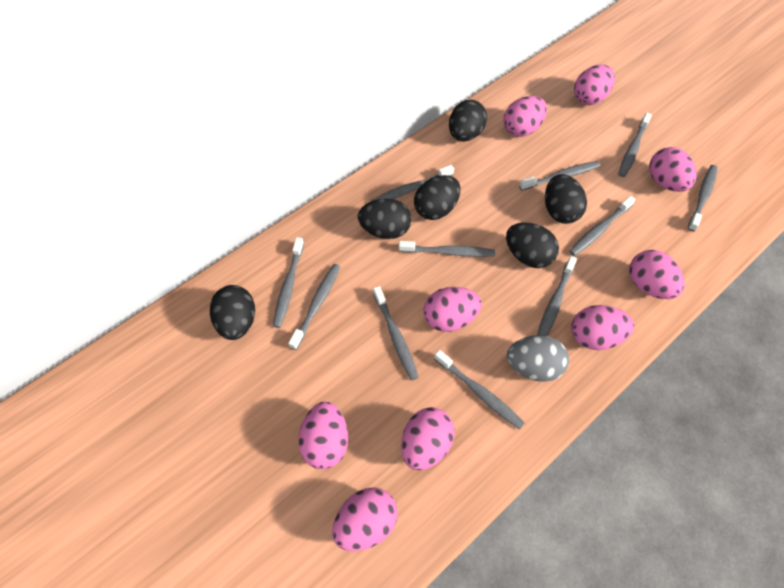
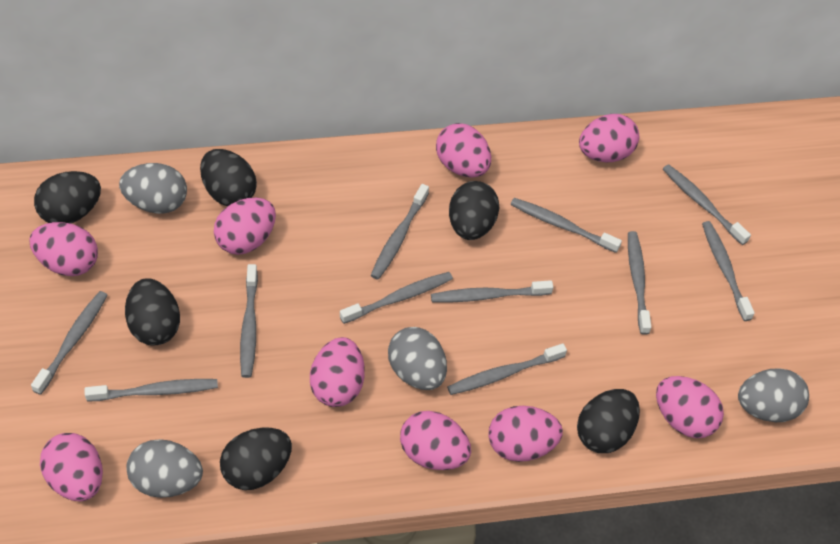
grey egg: 1 -> 4

